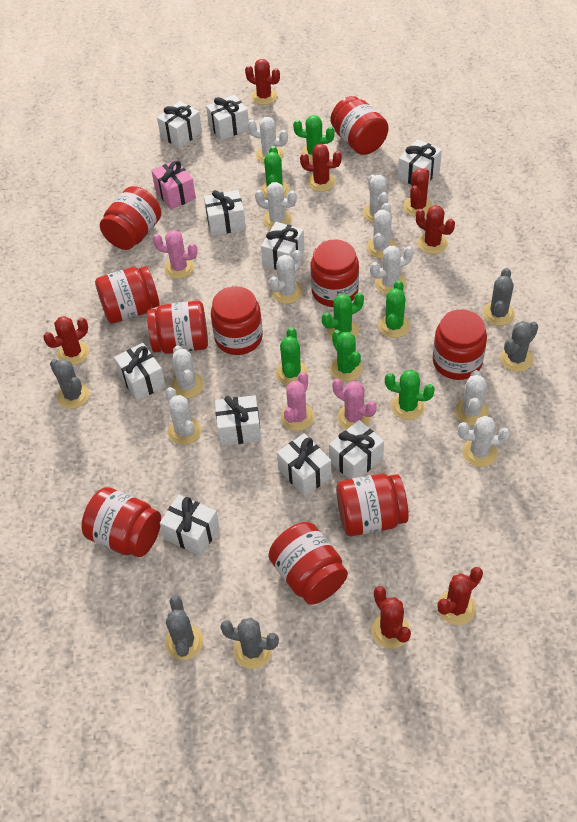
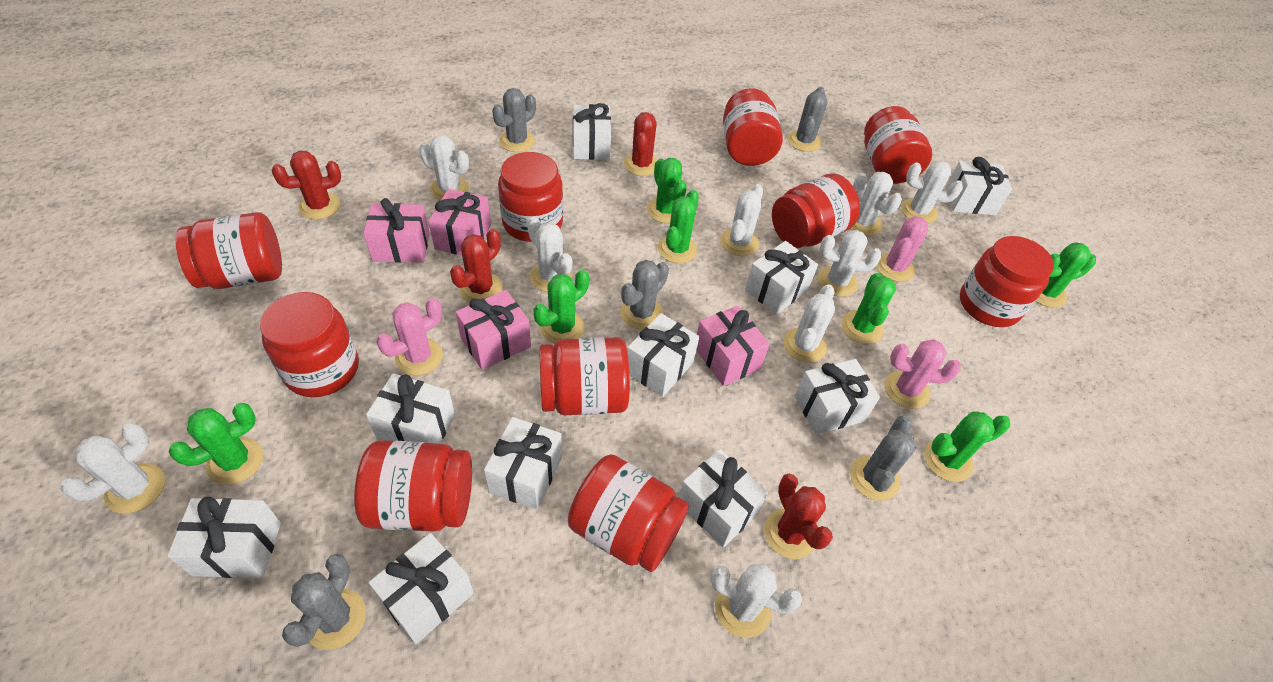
pink gift: 1 -> 4
red cactus: 7 -> 4
white cactus: 10 -> 9

